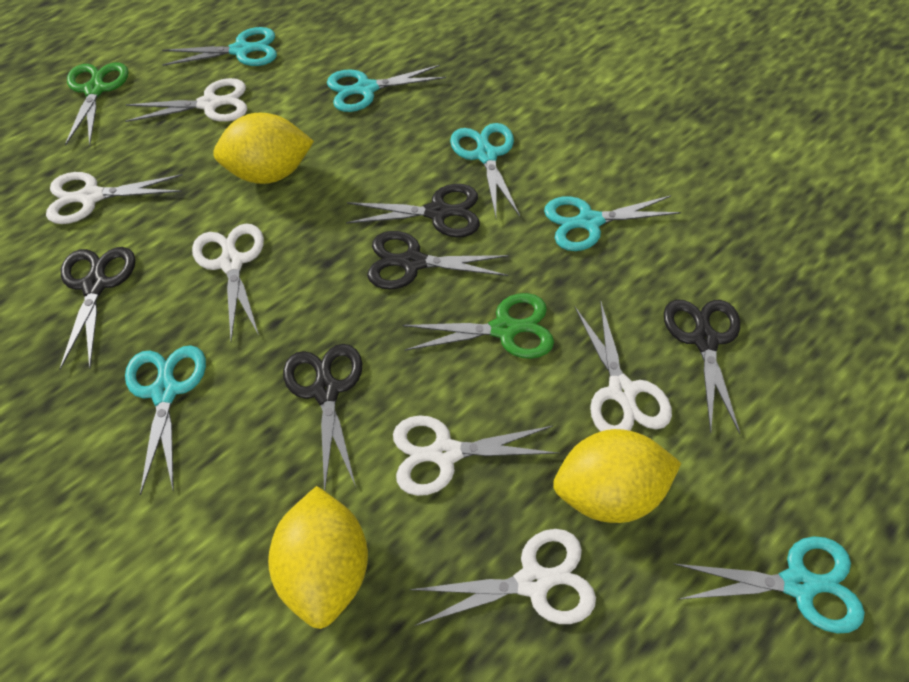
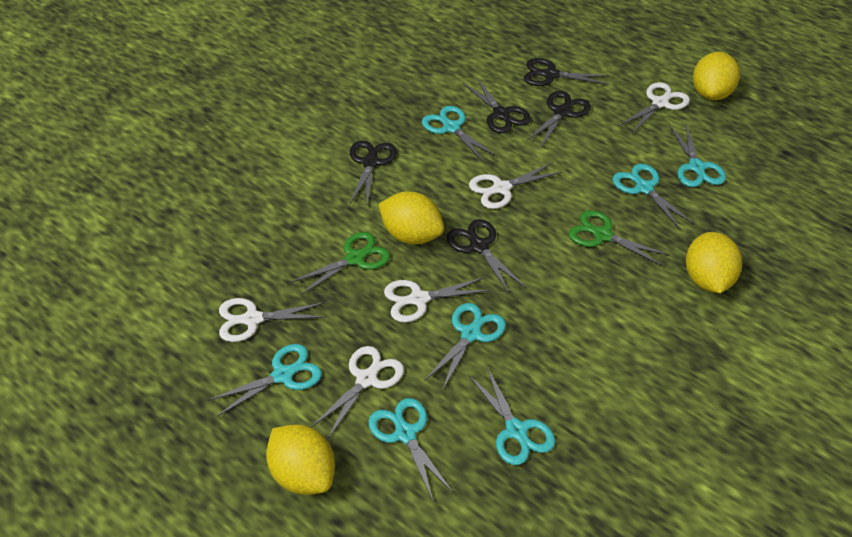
turquoise scissors: 6 -> 7
white scissors: 6 -> 5
yellow lemon: 3 -> 4

